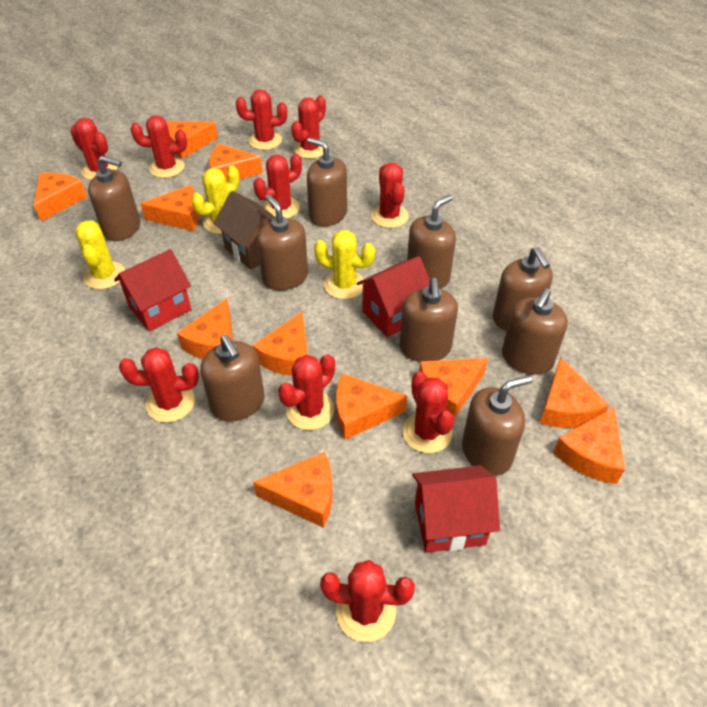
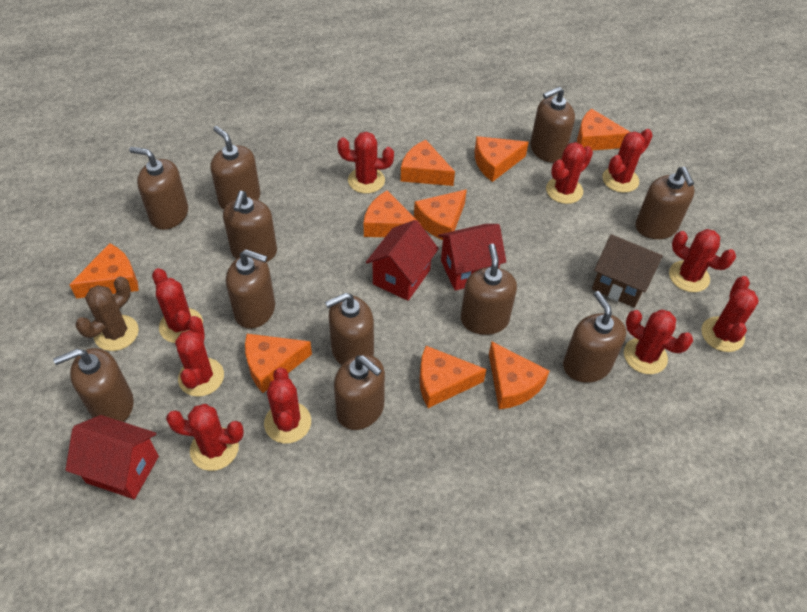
brown cactus: 0 -> 1
brown soap dispenser: 9 -> 11
orange cheese: 11 -> 9
yellow cactus: 3 -> 0

